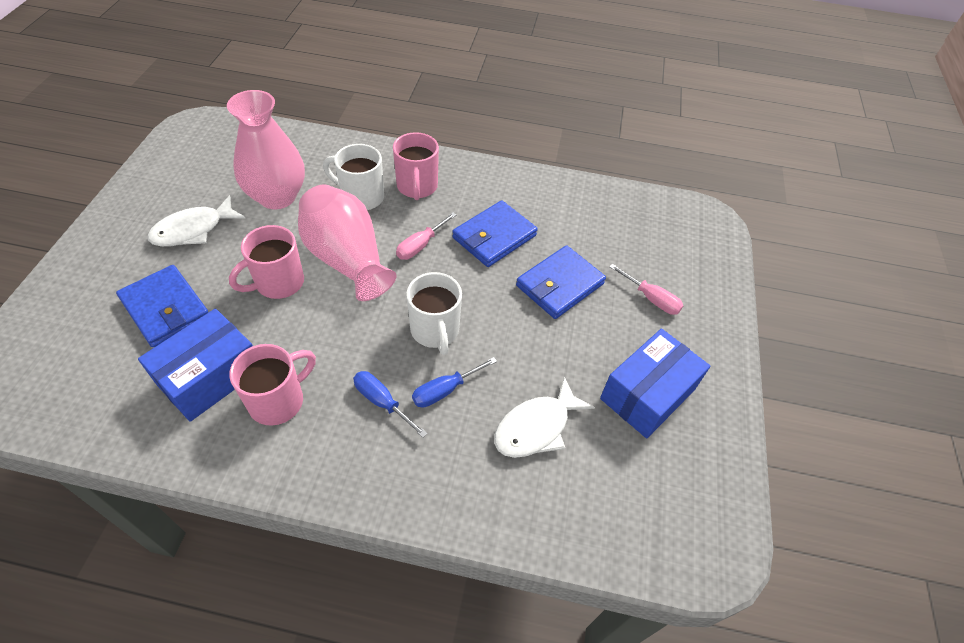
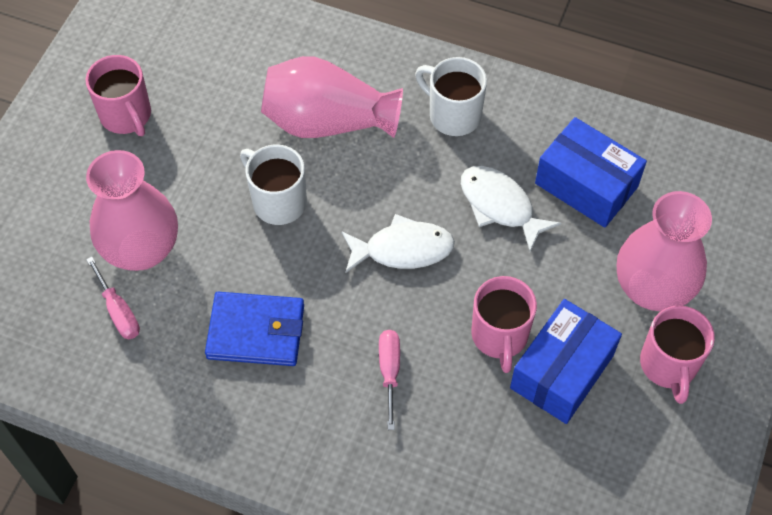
blue screwdriver: 2 -> 0
blue wallet: 3 -> 1
pink vase: 2 -> 3

